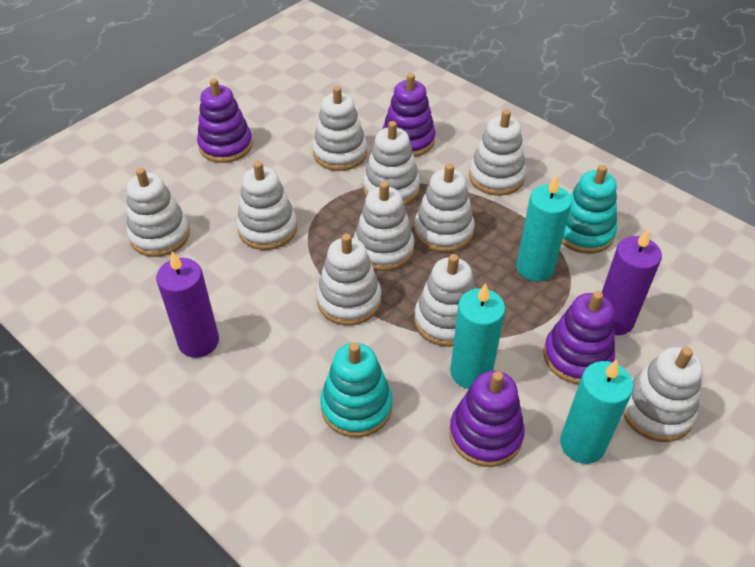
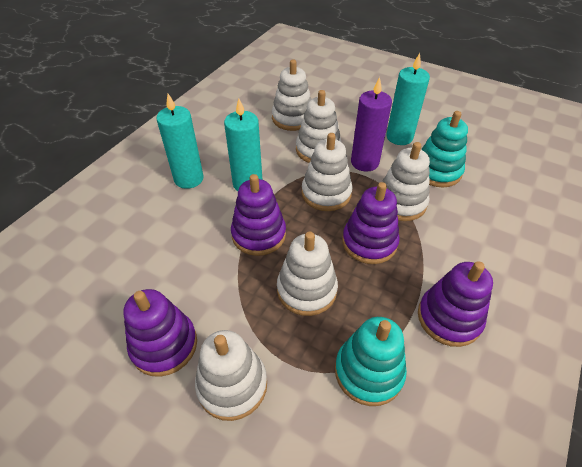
purple candle: 2 -> 1
white stacking toy: 10 -> 6

